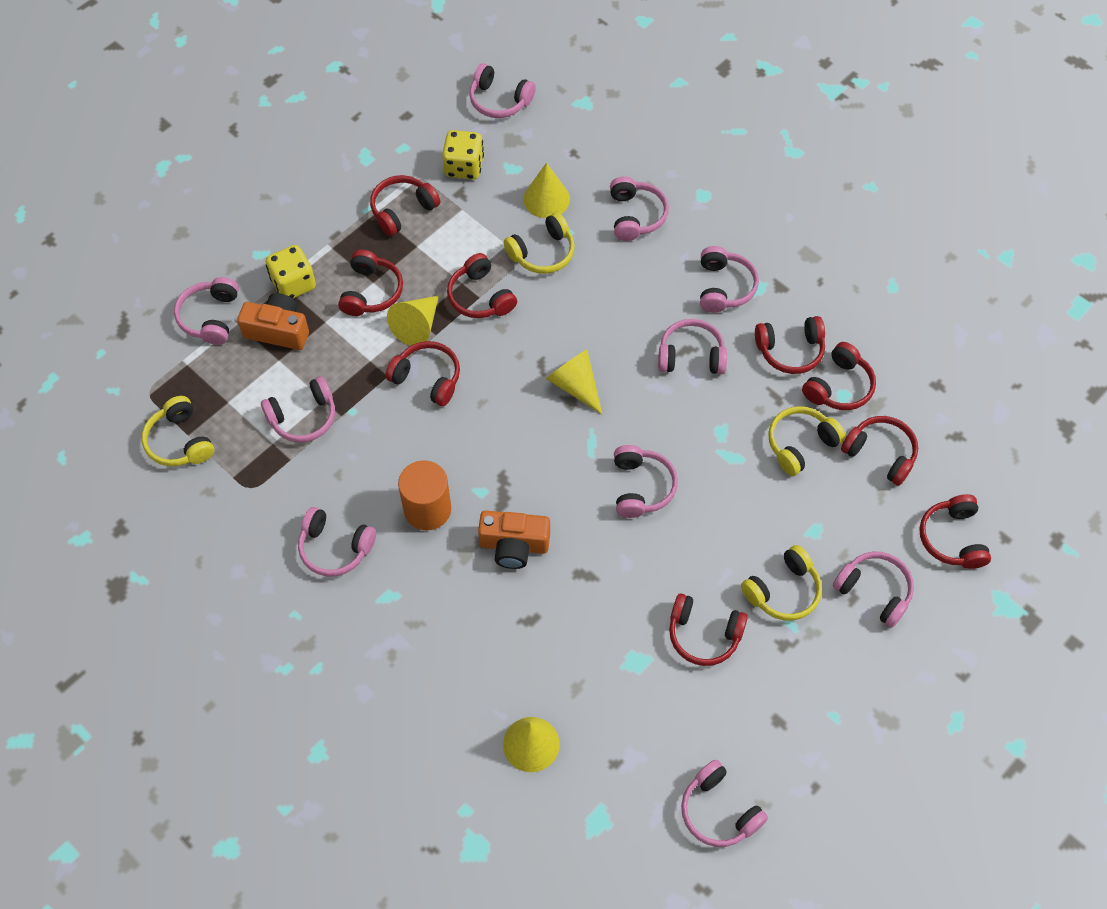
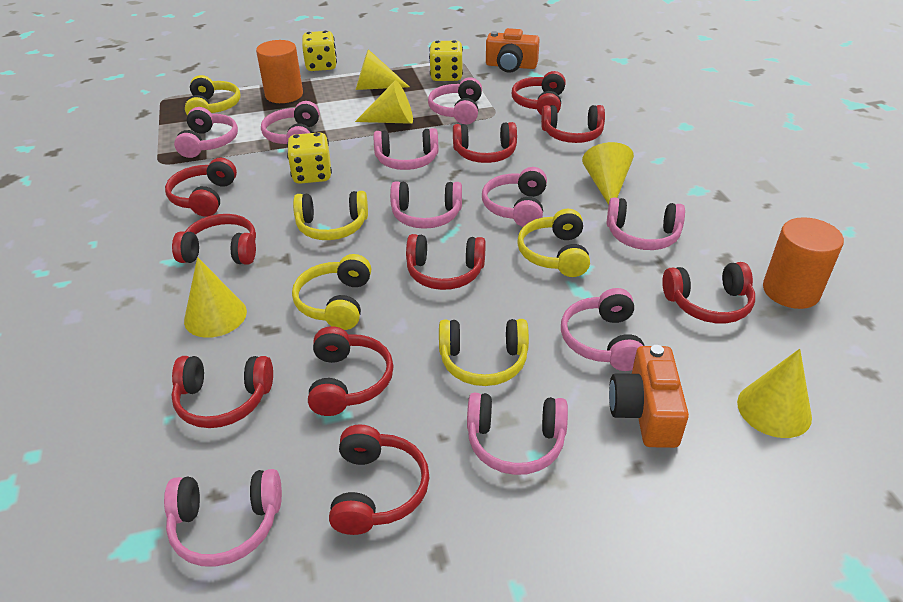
orange cylinder: 1 -> 2
red headphones: 9 -> 10
yellow cone: 4 -> 5
yellow dice: 2 -> 3
yellow headphones: 4 -> 5

